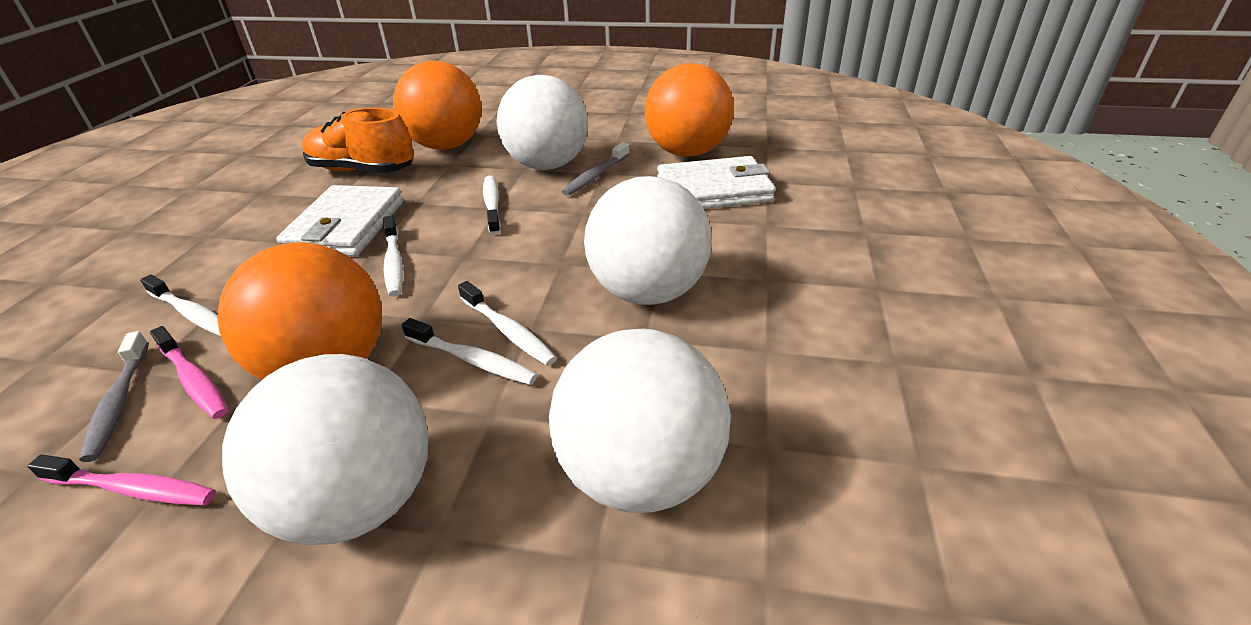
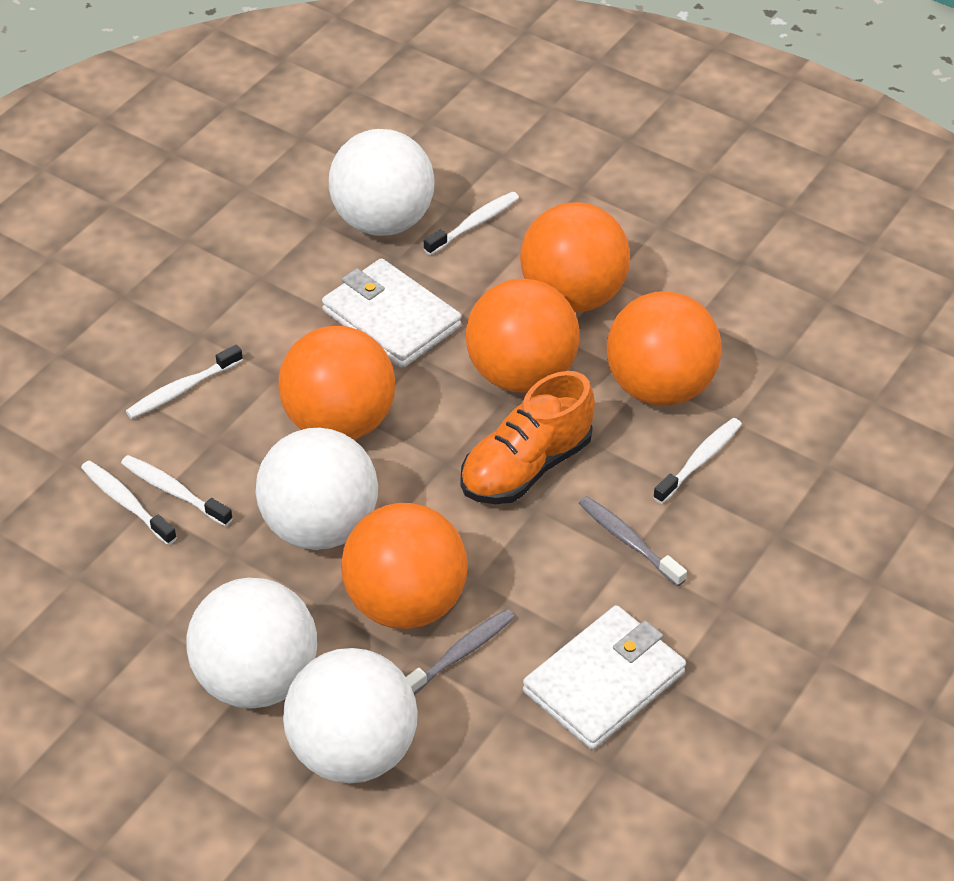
orange ball: 3 -> 5
pink toothbrush: 2 -> 0

